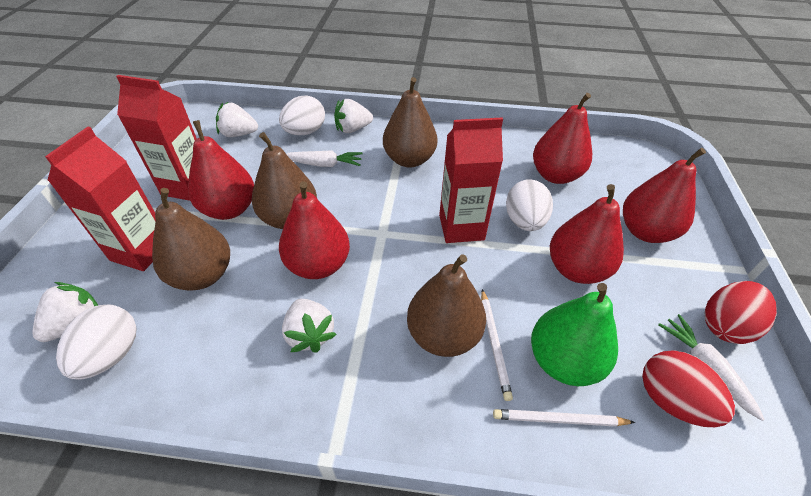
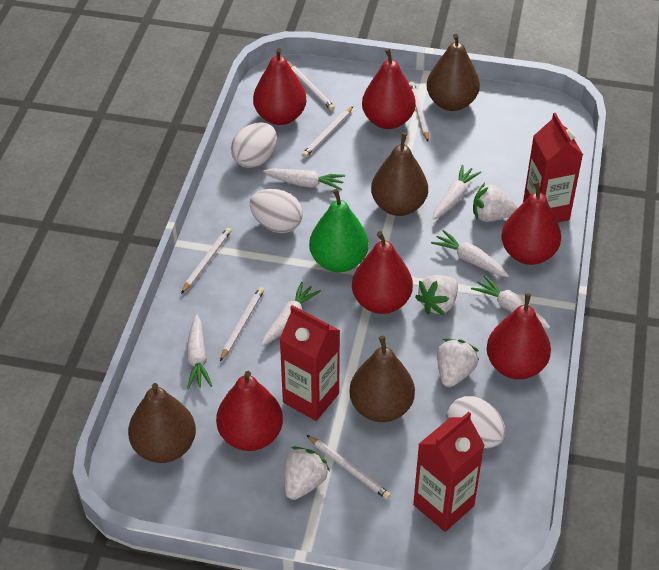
red egg: 2 -> 0
red pear: 5 -> 6
white carrot: 2 -> 6
white pencil: 2 -> 6

